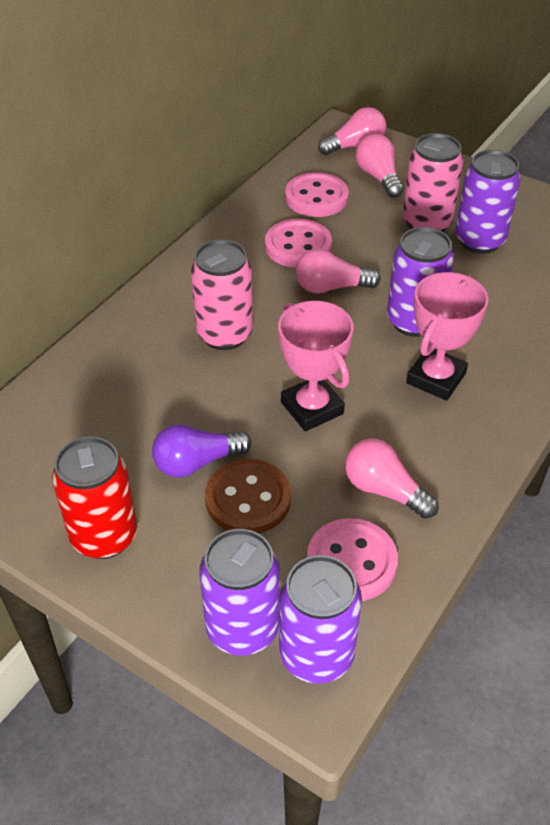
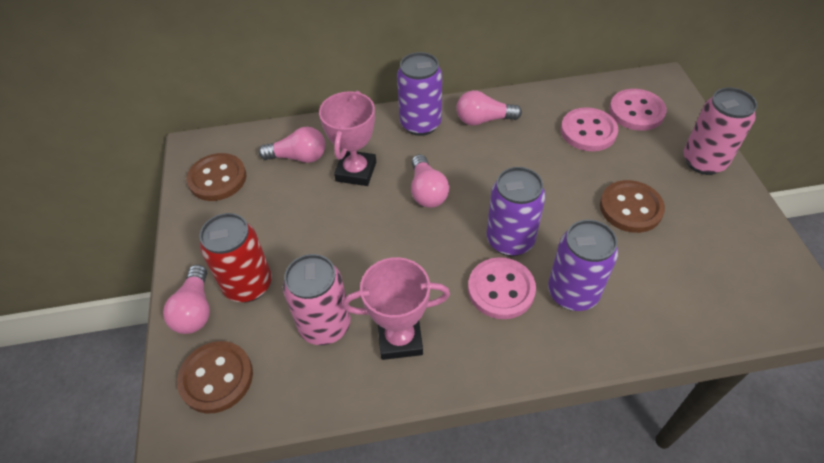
brown button: 1 -> 3
purple can: 4 -> 3
purple light bulb: 1 -> 0

